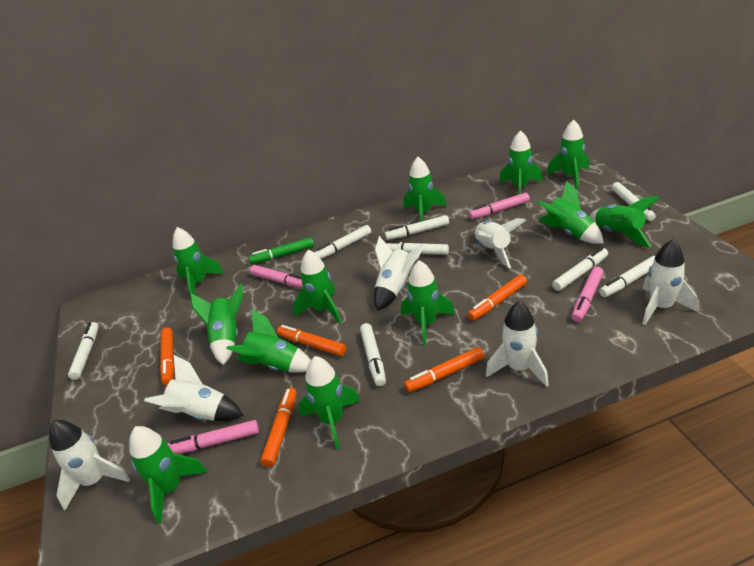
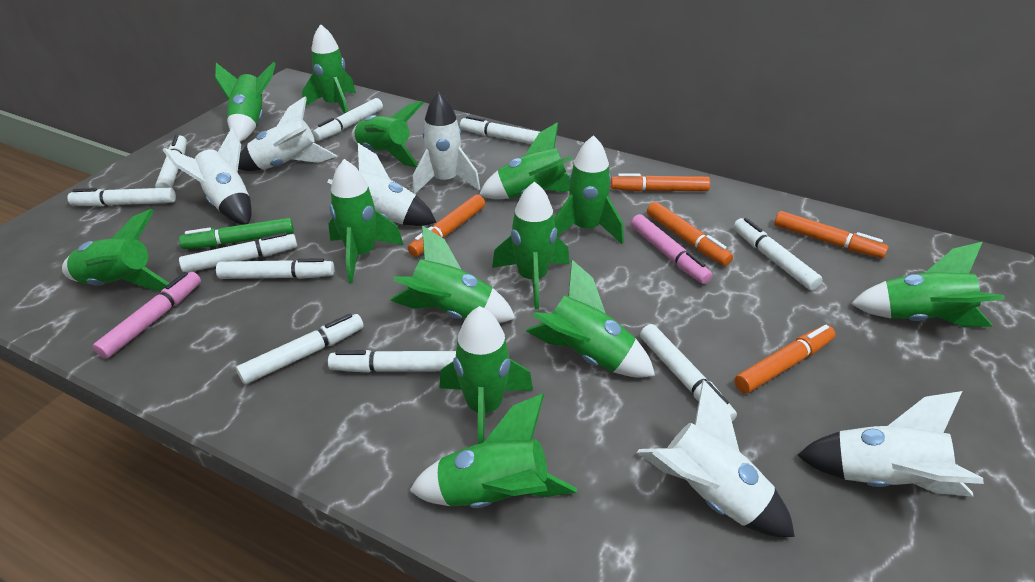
green rocket: 12 -> 13
pink marker: 4 -> 2
white marker: 8 -> 10

